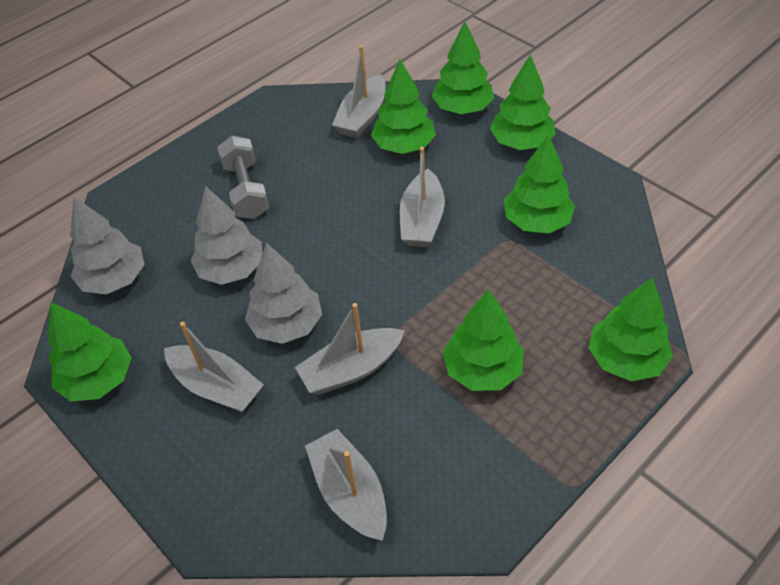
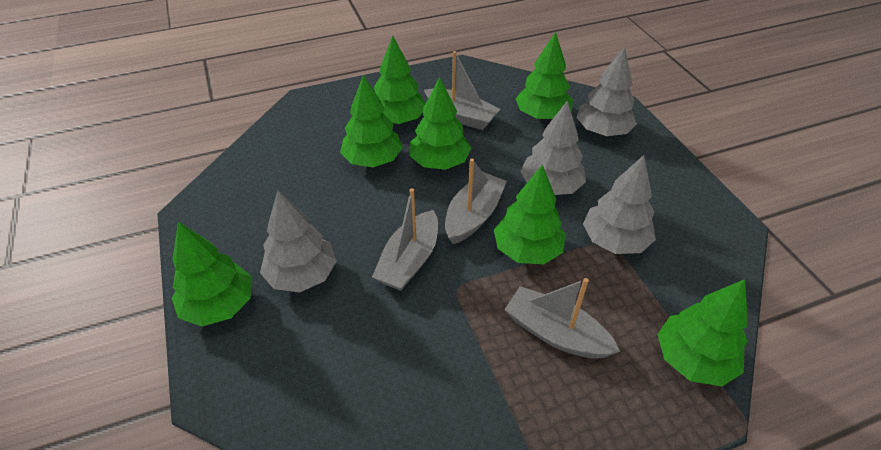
grey boat: 5 -> 4
grey dumbbell: 1 -> 0
grey tree: 3 -> 4

